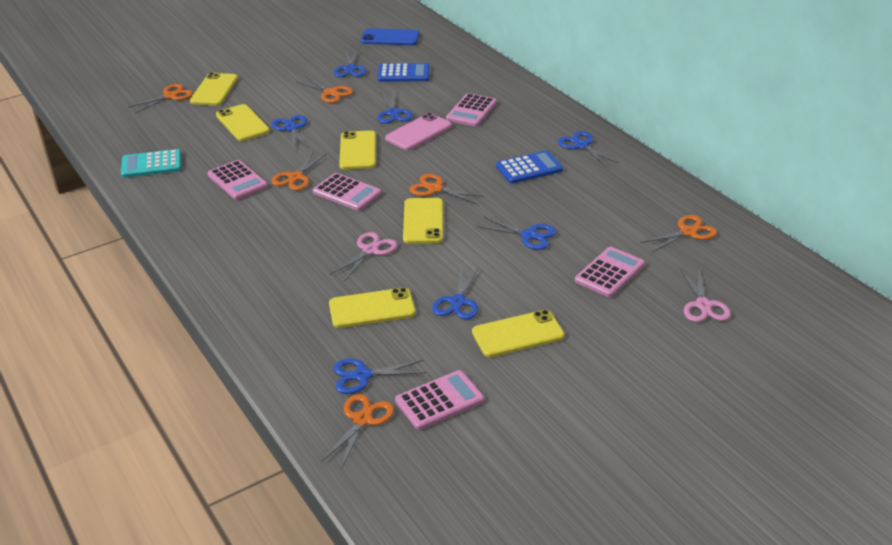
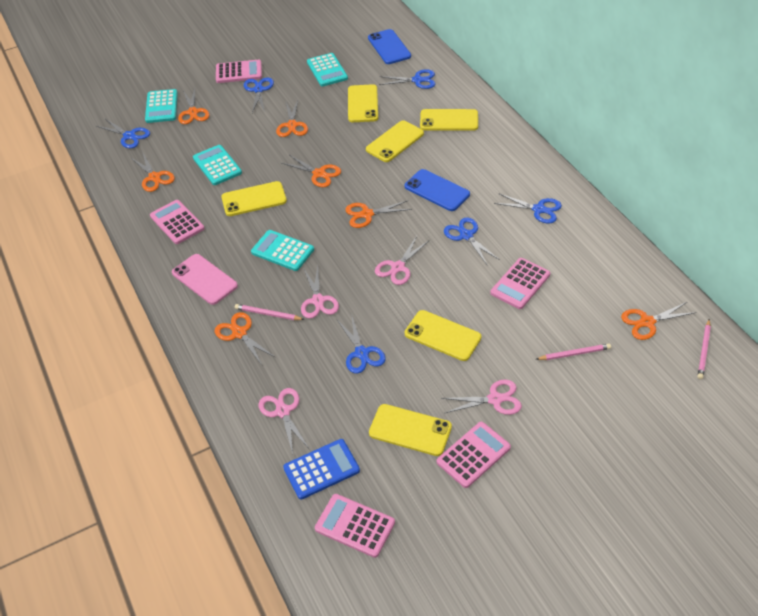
blue calculator: 2 -> 1
blue phone: 1 -> 2
blue scissors: 7 -> 6
orange scissors: 6 -> 7
pink pencil: 0 -> 3
pink scissors: 2 -> 4
turquoise calculator: 1 -> 4

